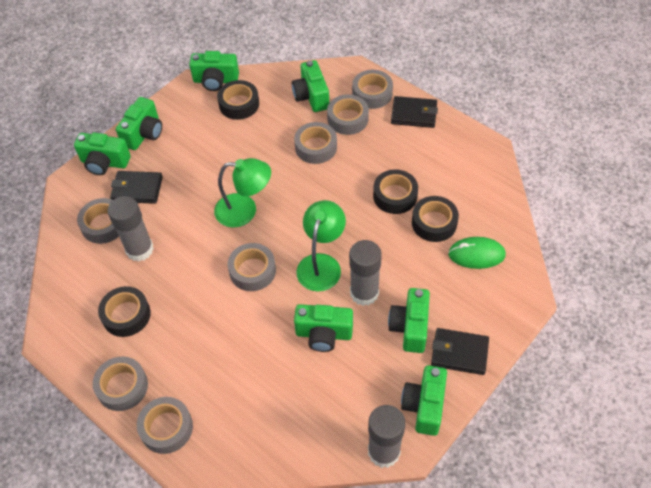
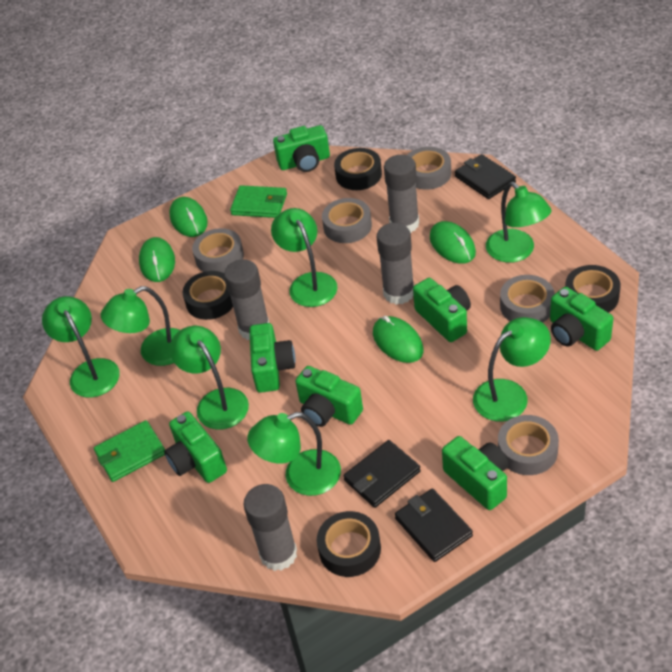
green lamp: 2 -> 7
green mouse: 1 -> 4
green wallet: 0 -> 2
grey glue stick: 3 -> 4
grey tape: 7 -> 5

